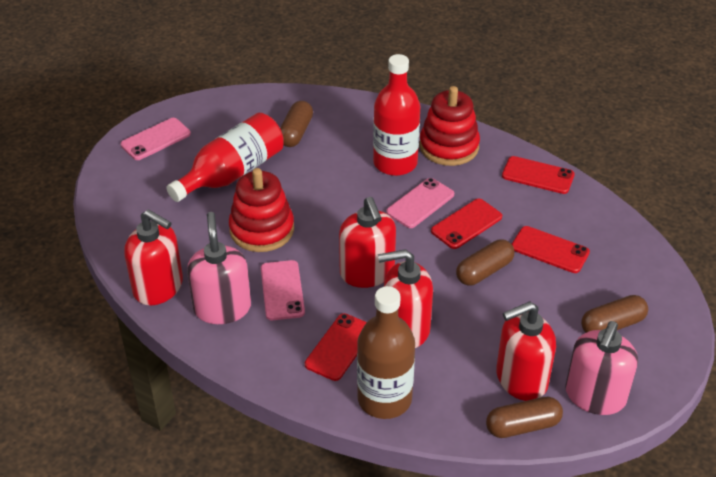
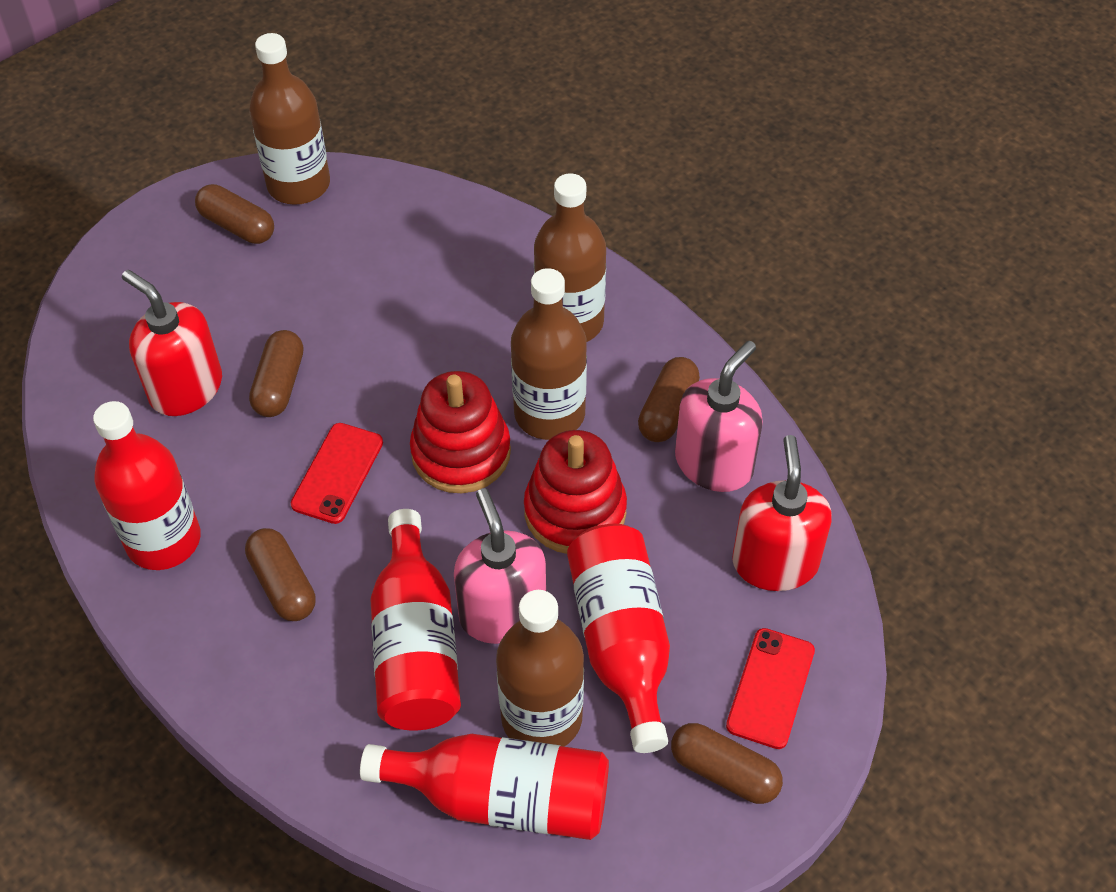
brown bottle: 1 -> 4
brown capsule: 4 -> 5
pink phone: 3 -> 0
red bottle: 2 -> 4
red phone: 4 -> 2
red soap dispenser: 4 -> 2

